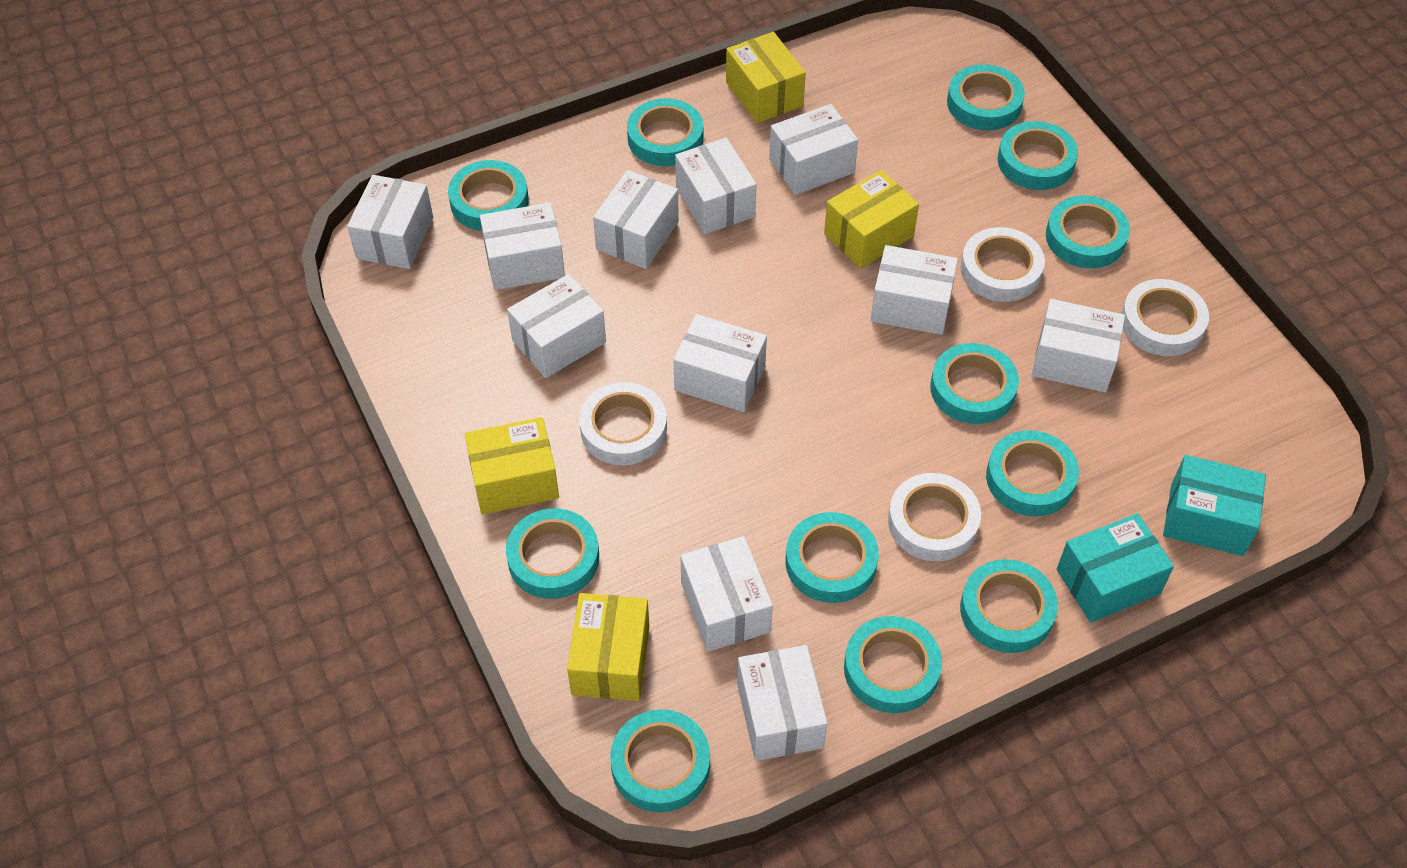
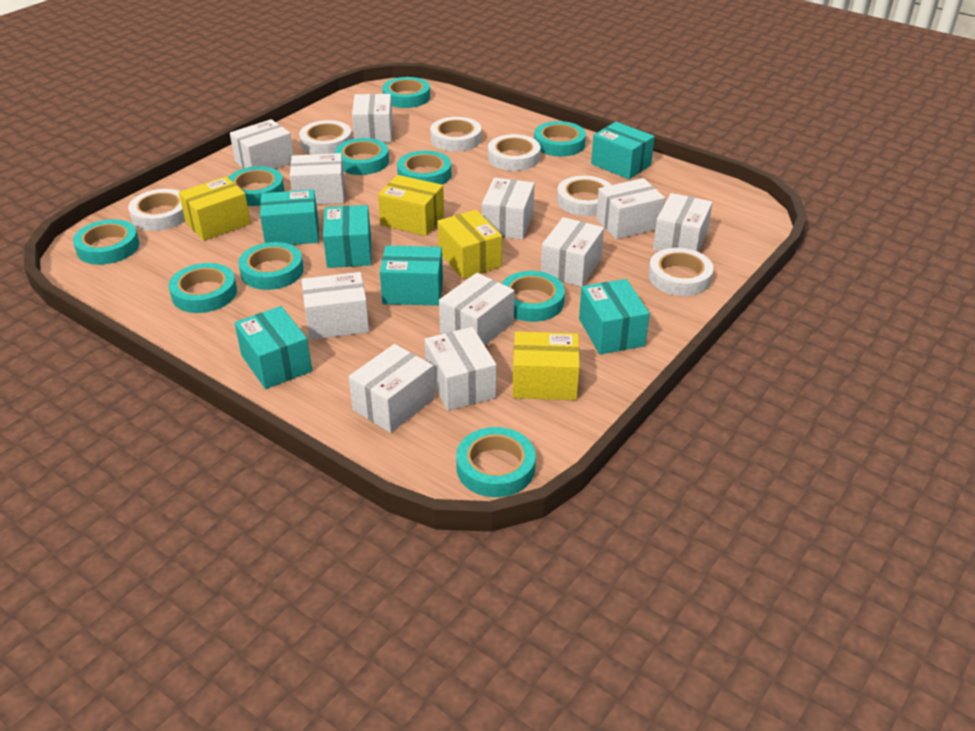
turquoise box: 2 -> 6
turquoise tape: 12 -> 10
white tape: 4 -> 6

